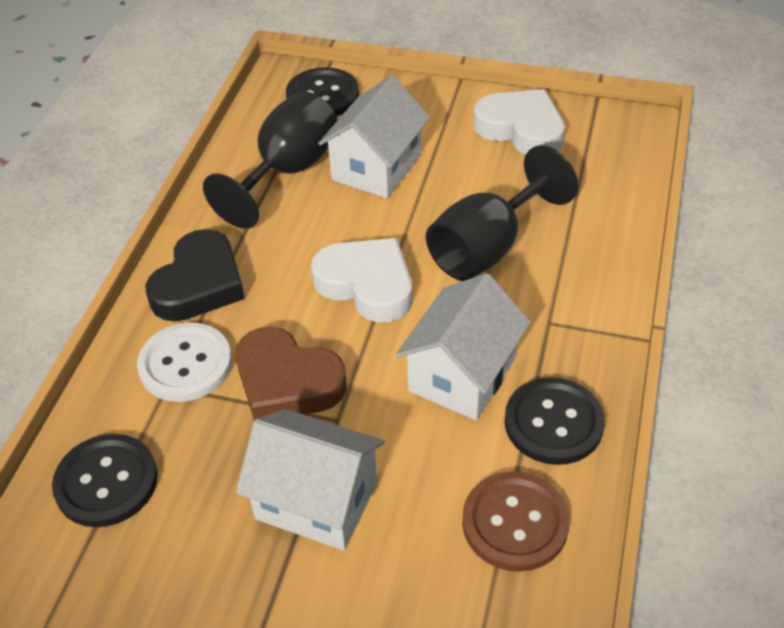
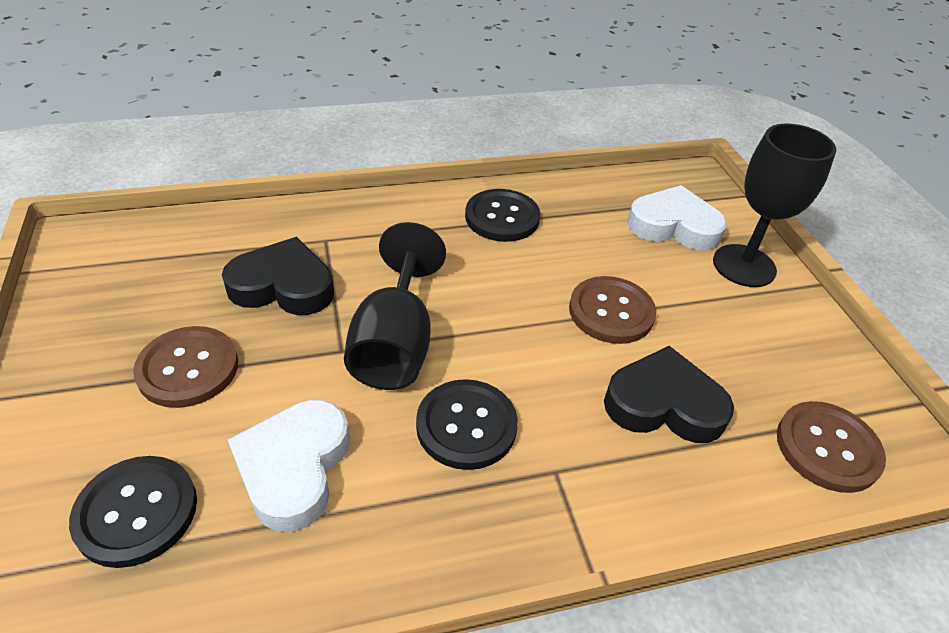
black heart: 1 -> 2
brown button: 1 -> 3
brown heart: 1 -> 0
white button: 1 -> 0
white house: 3 -> 0

